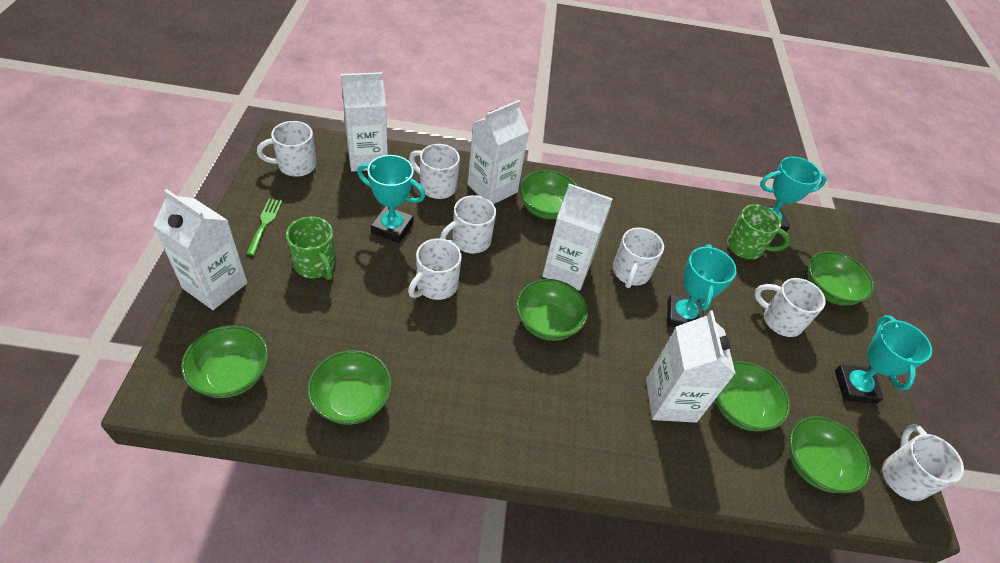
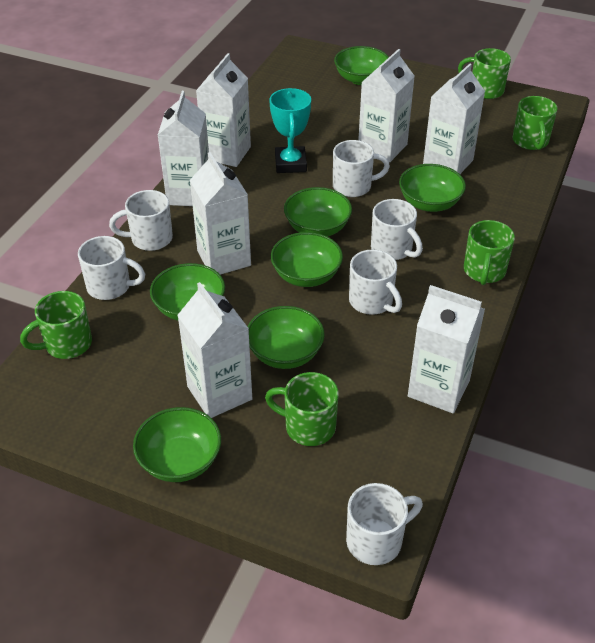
green fork: 1 -> 0
green mug: 2 -> 5
turquoise trophy: 4 -> 1
white carton: 5 -> 7
white mug: 7 -> 6

